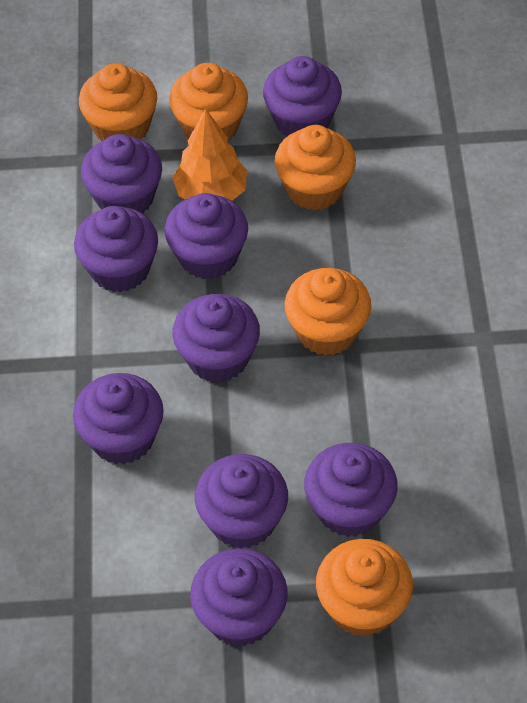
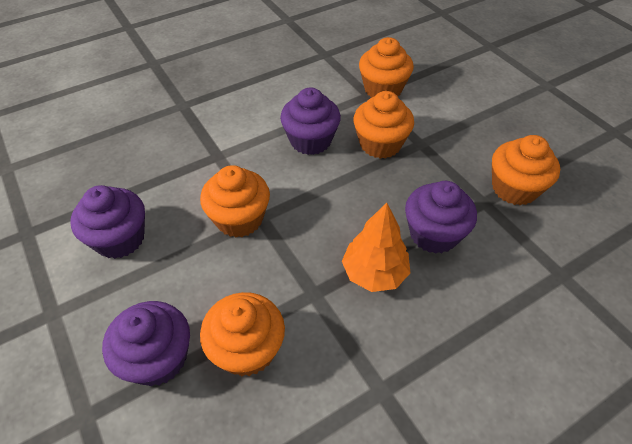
purple cupcake: 9 -> 4

